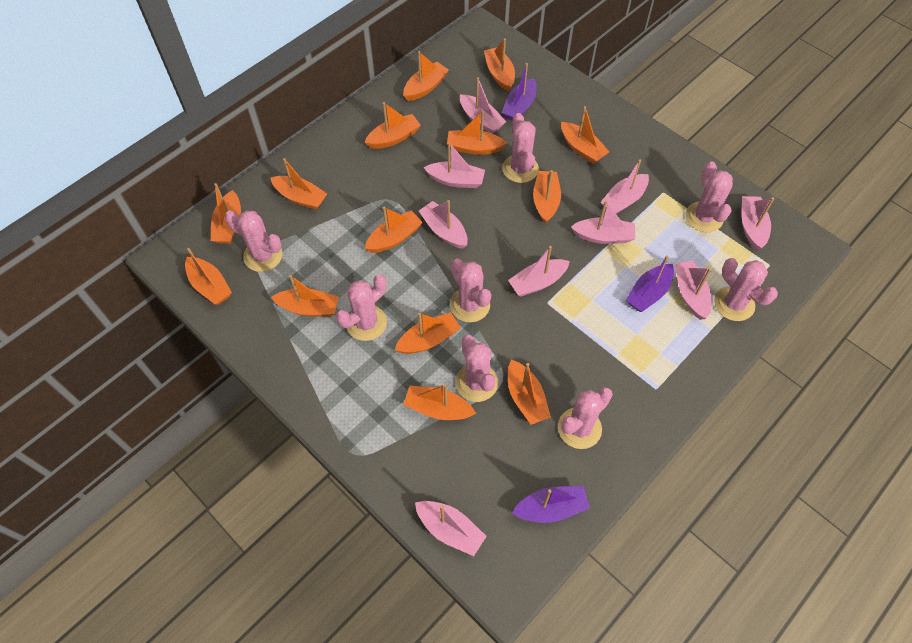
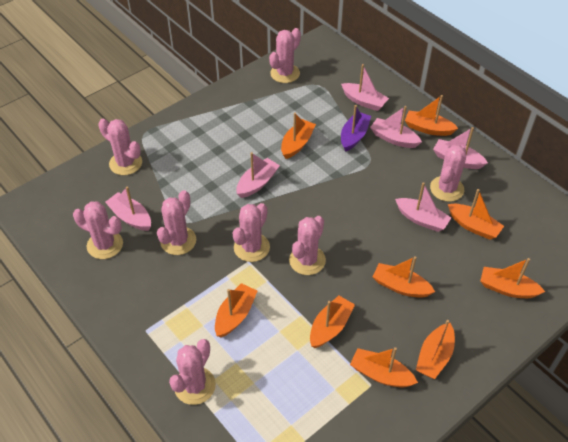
orange boat: 14 -> 9
pink boat: 9 -> 6
purple boat: 3 -> 1

